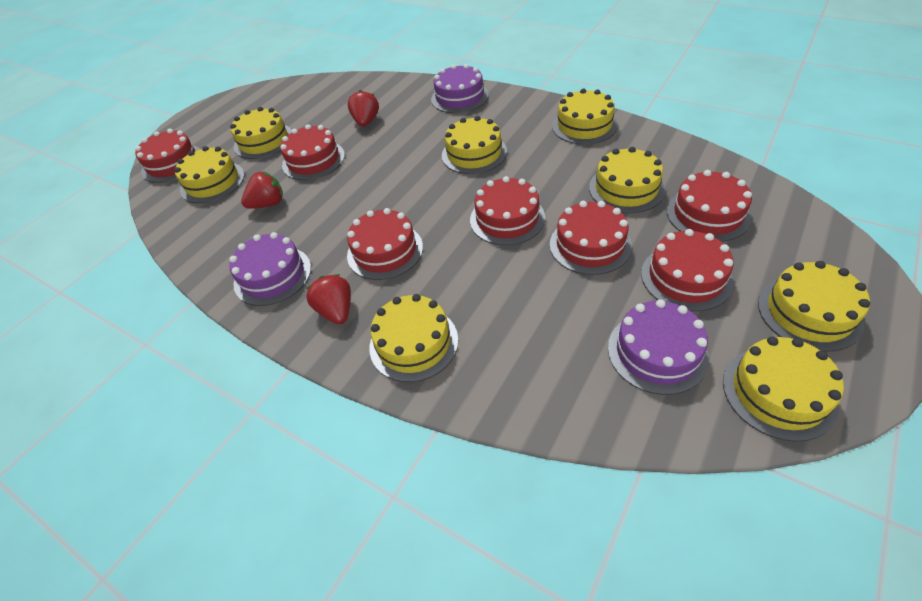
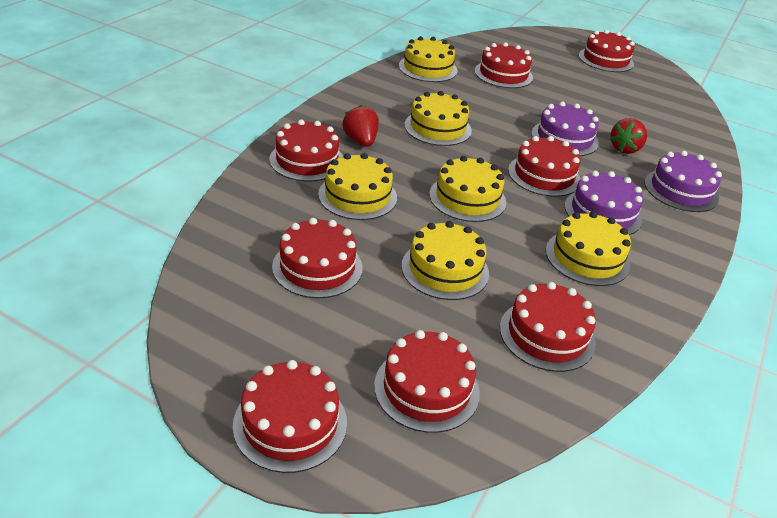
red cake: 7 -> 8
red strawberry: 3 -> 2
yellow cake: 8 -> 6

